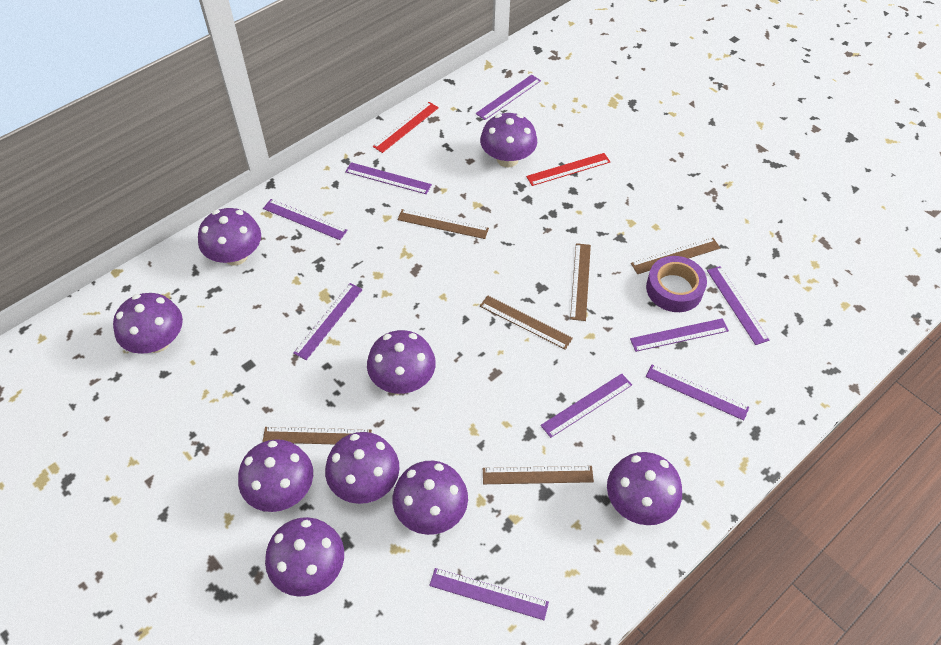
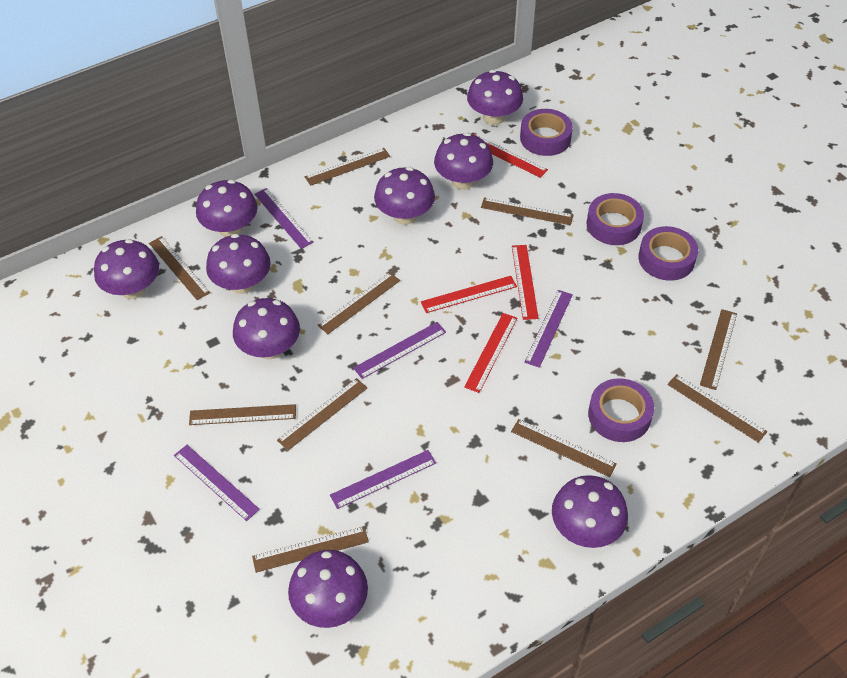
brown ruler: 6 -> 10
purple ruler: 9 -> 5
purple tape: 1 -> 4
red ruler: 2 -> 4

